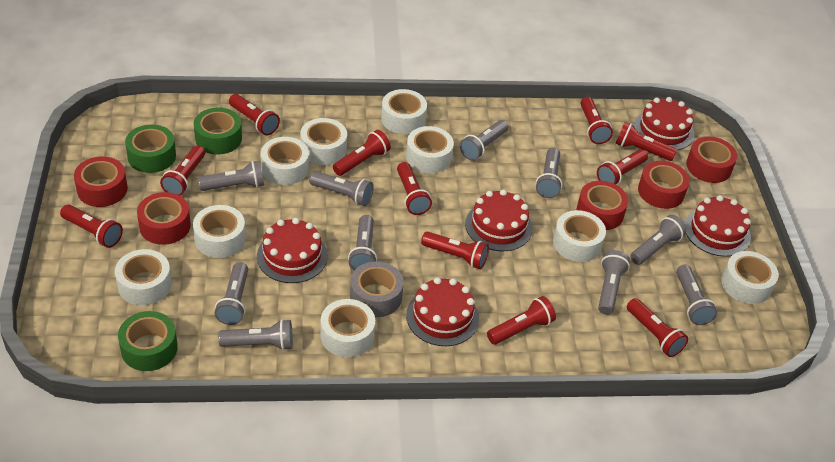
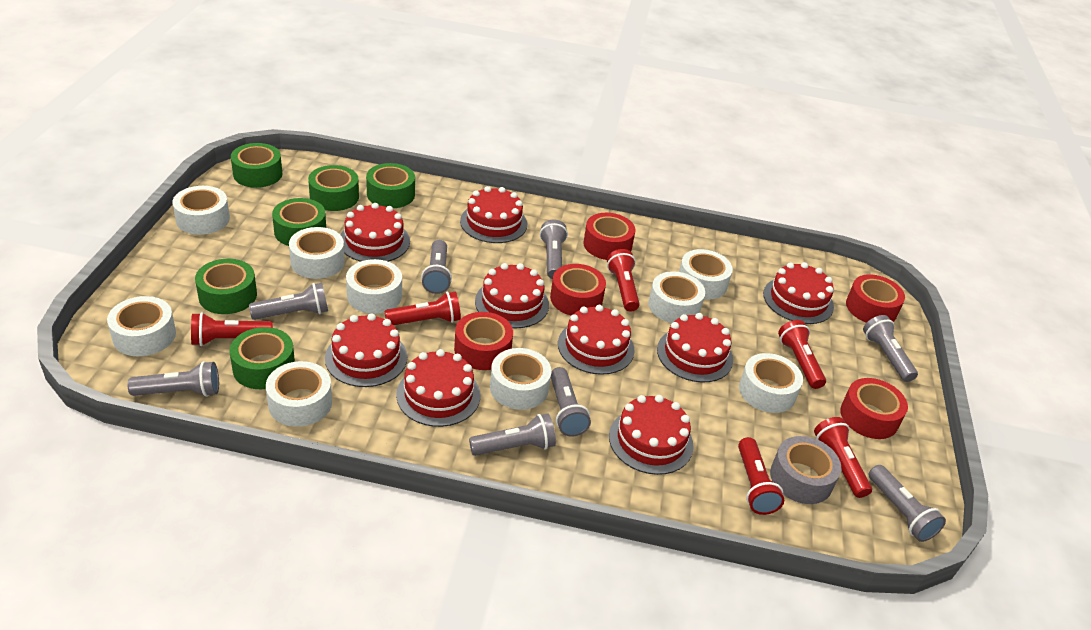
green tape: 3 -> 6
grey flashlight: 10 -> 8
red cake: 5 -> 9
red flashlight: 11 -> 6

